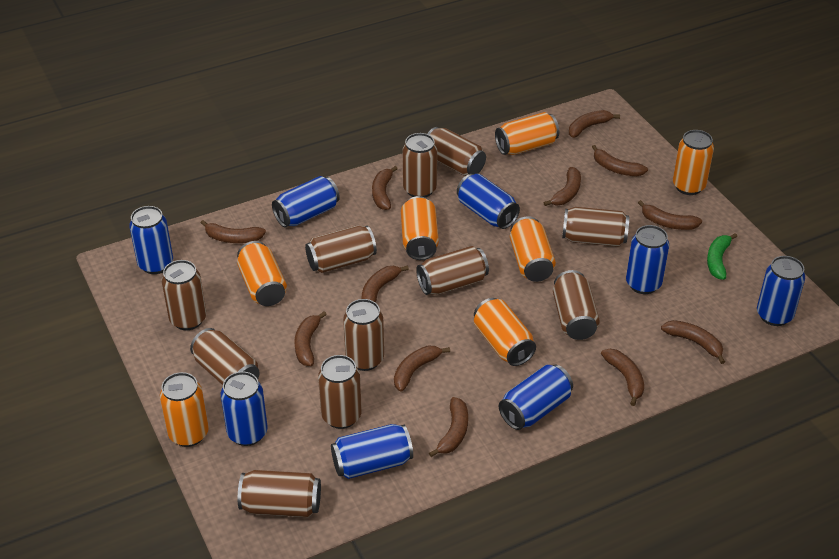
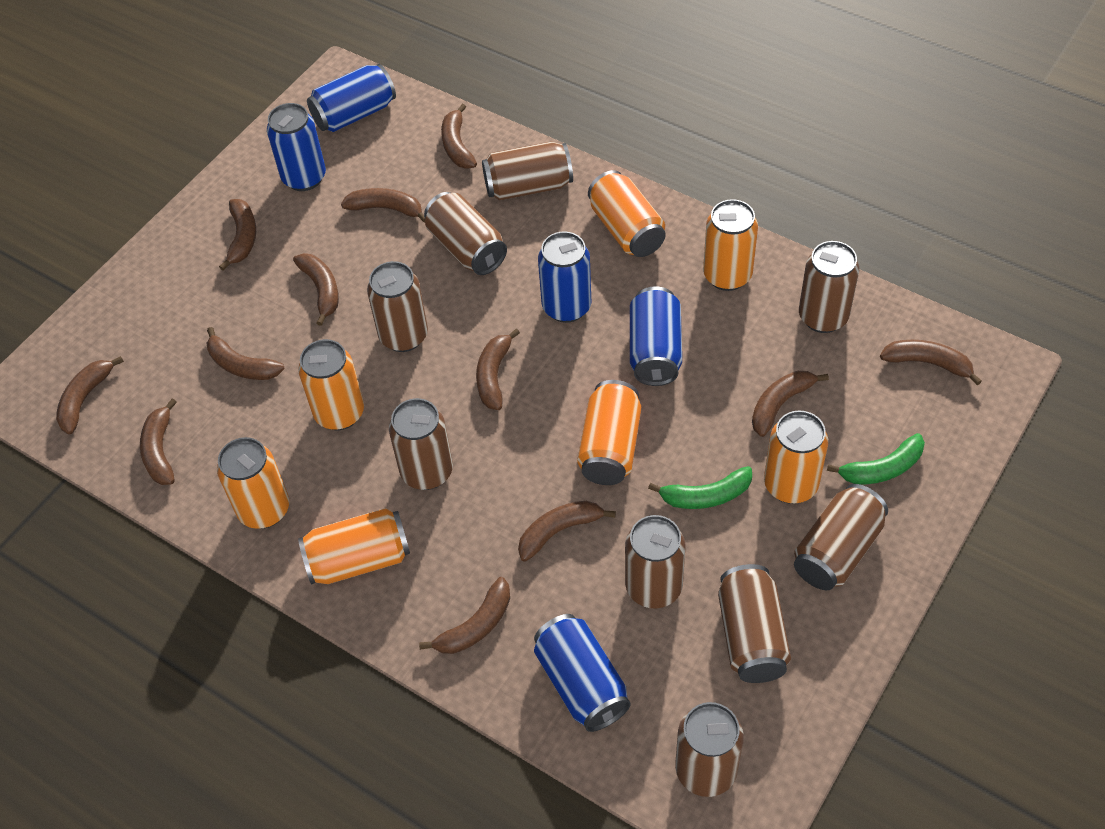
blue can: 8 -> 5
brown can: 11 -> 9
green banana: 1 -> 2

